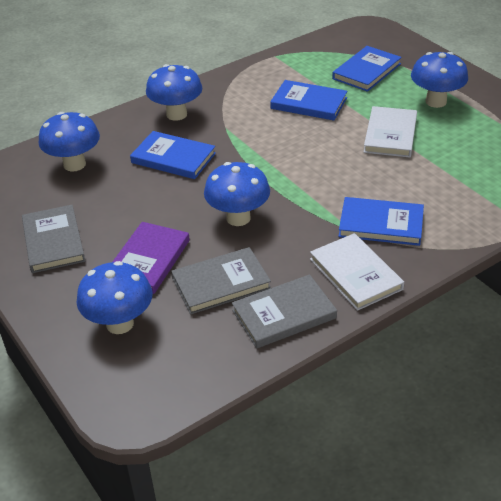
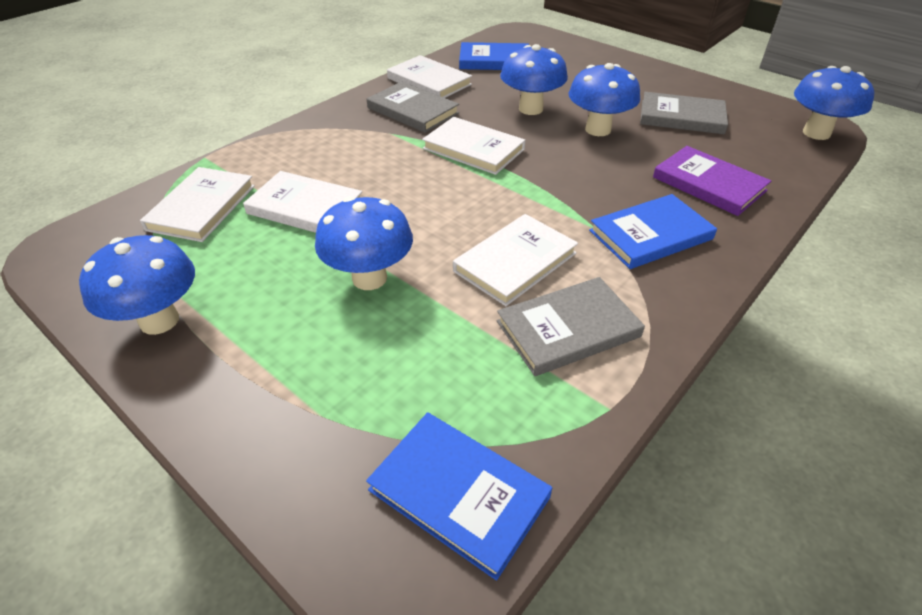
blue book: 4 -> 3
white book: 2 -> 5

